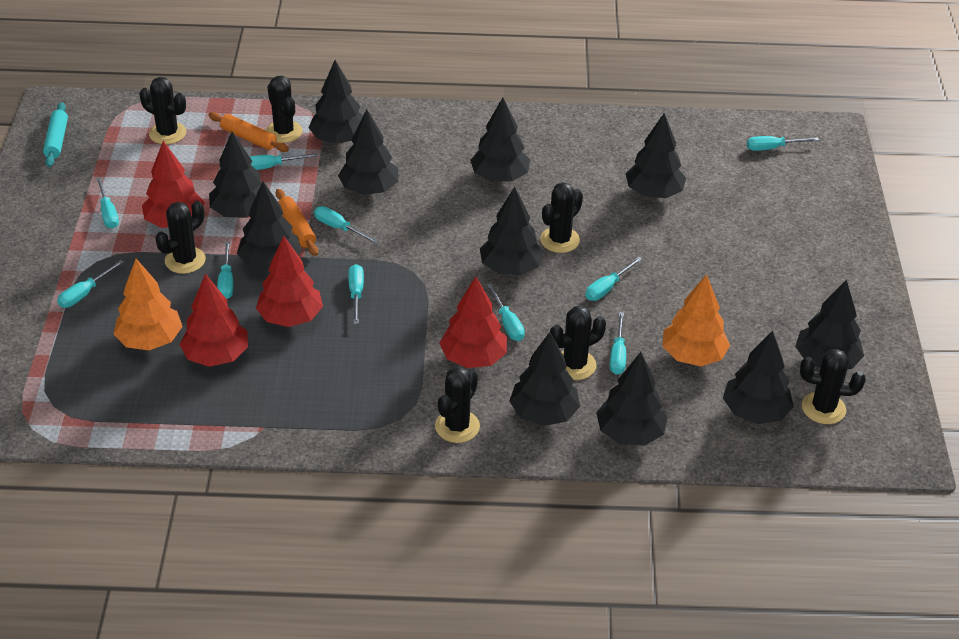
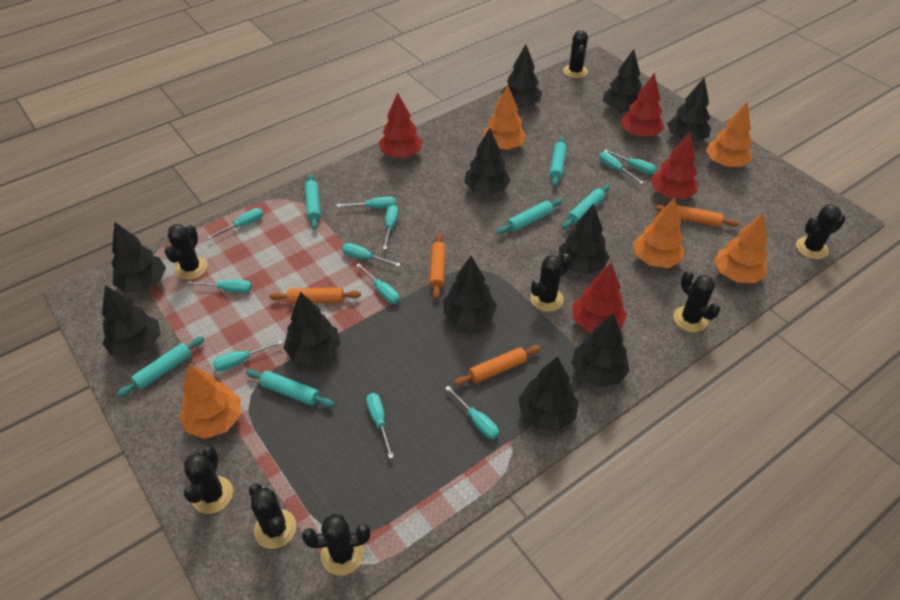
black cactus: 7 -> 8
orange rolling pin: 2 -> 4
orange tree: 2 -> 5
turquoise rolling pin: 1 -> 6
turquoise screwdriver: 10 -> 11

